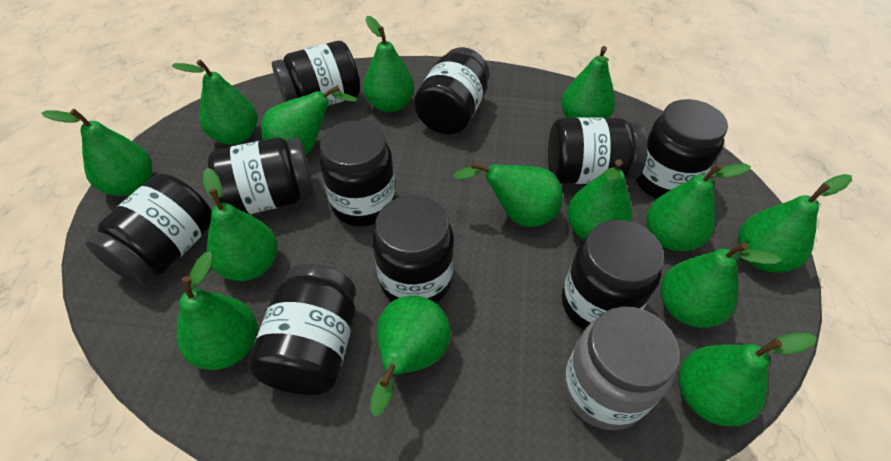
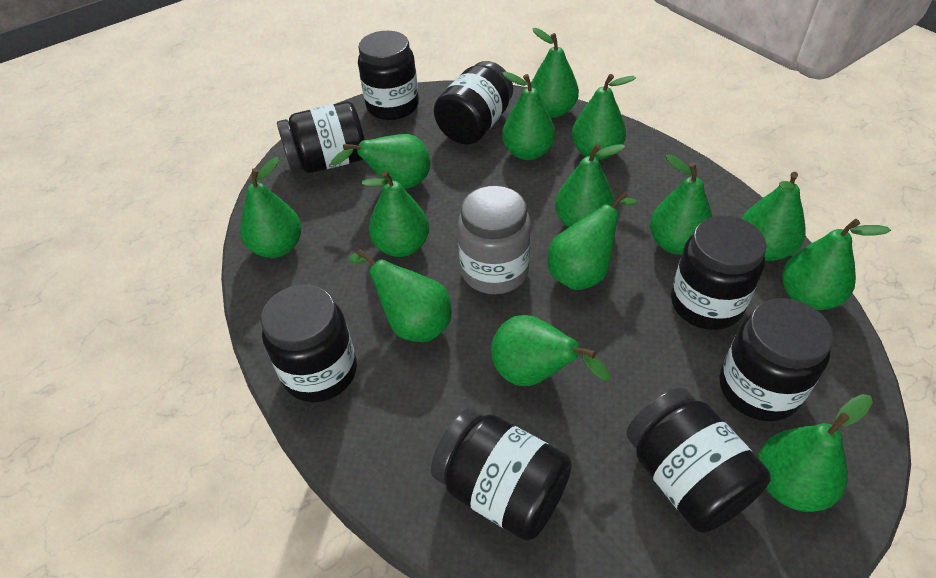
black jar: 10 -> 8

